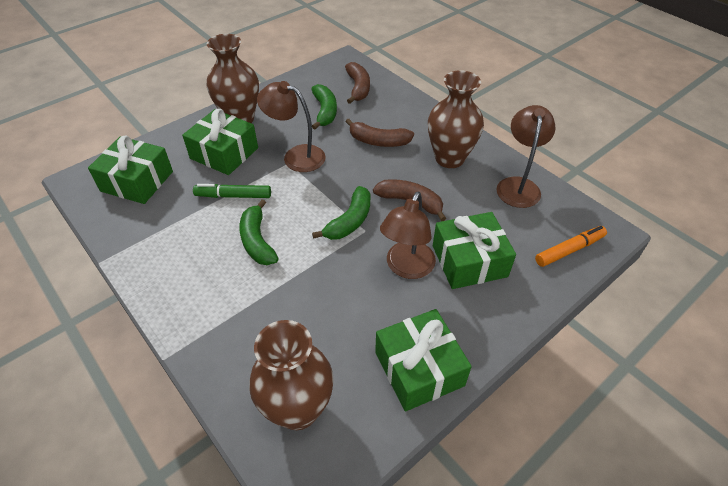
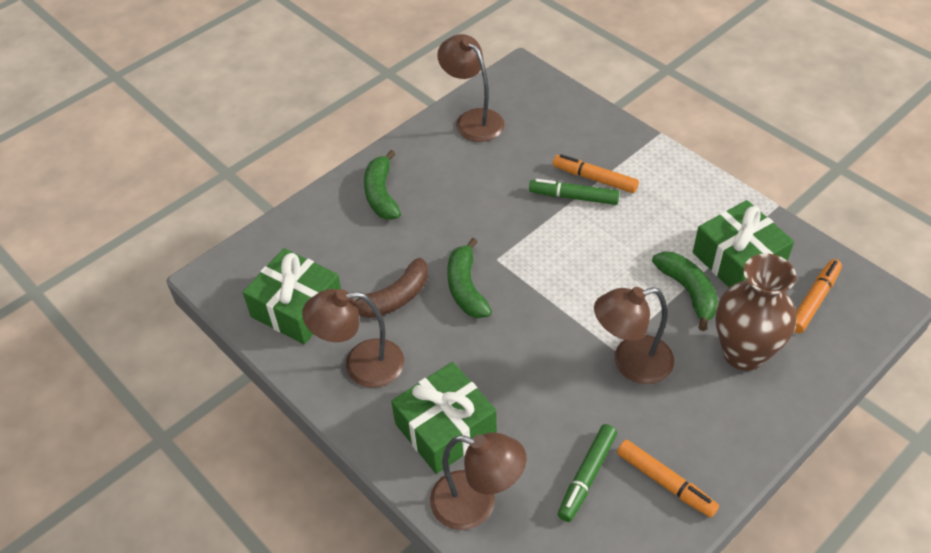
brown banana: 3 -> 1
brown lamp: 3 -> 4
brown vase: 3 -> 1
green gift: 4 -> 3
green marker: 1 -> 2
orange marker: 1 -> 3

